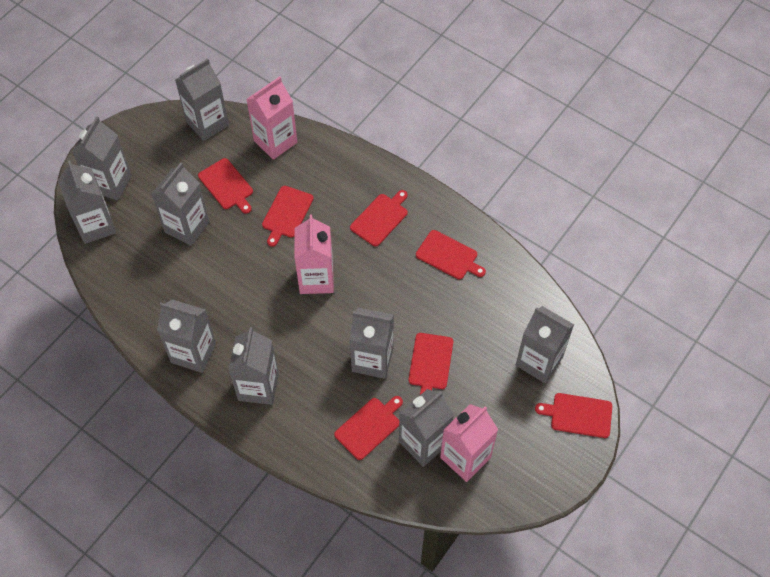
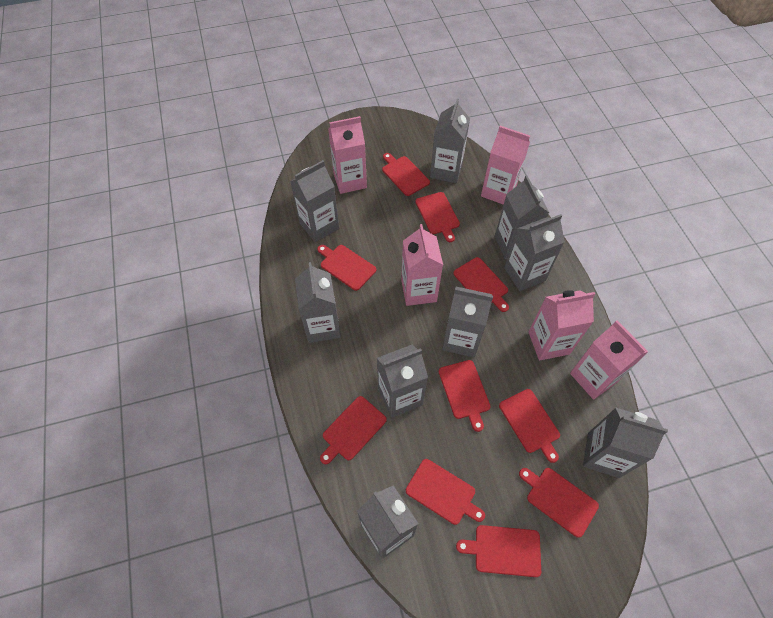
pink carton: 3 -> 5
red cutting board: 7 -> 10

